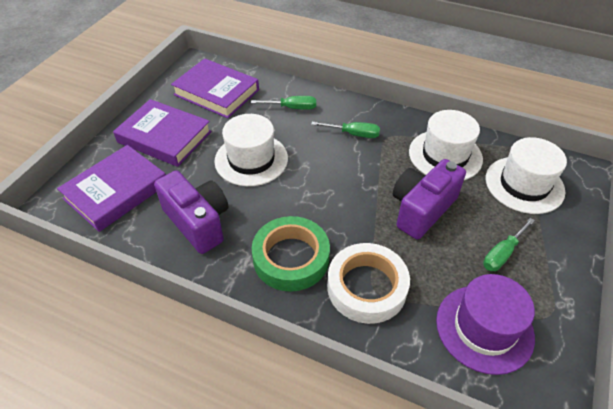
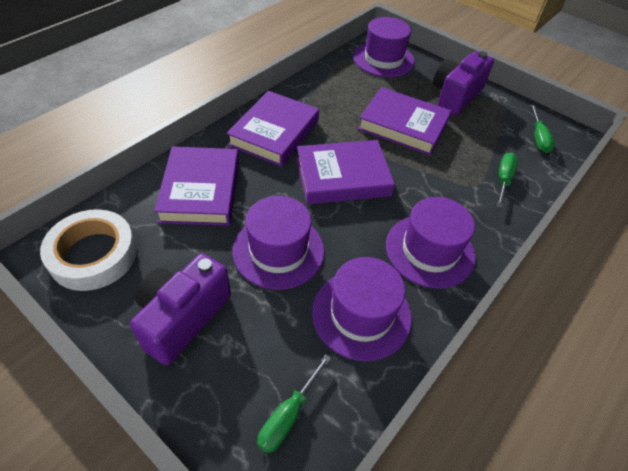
green tape: 1 -> 0
purple book: 3 -> 4
purple hat: 1 -> 4
white hat: 3 -> 0

